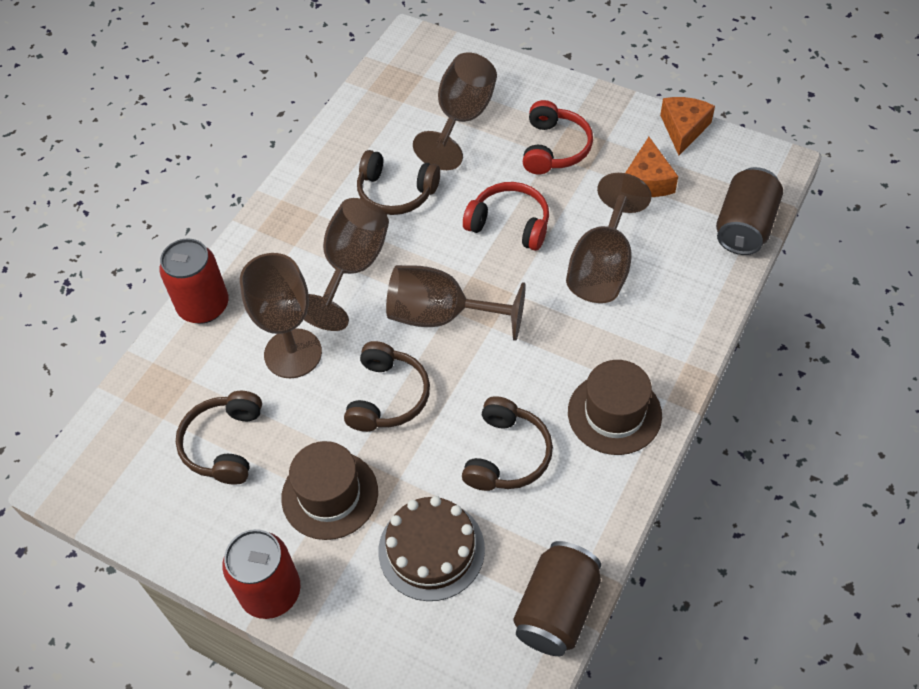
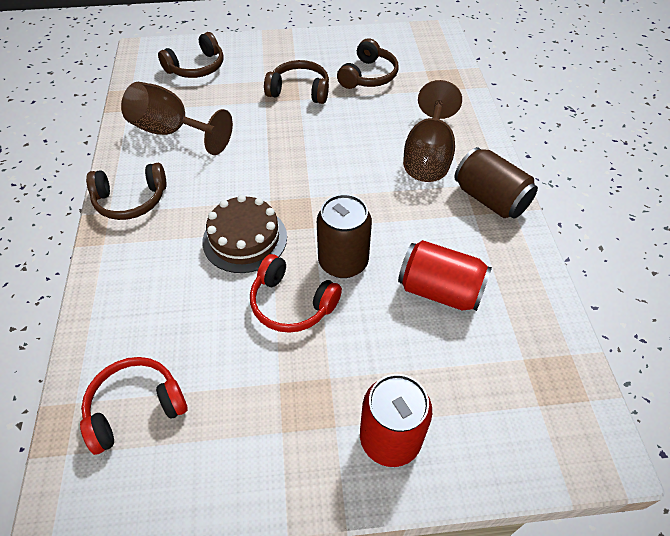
brown goblet: 5 -> 2
brown hat: 2 -> 0
orange cheese: 2 -> 0

